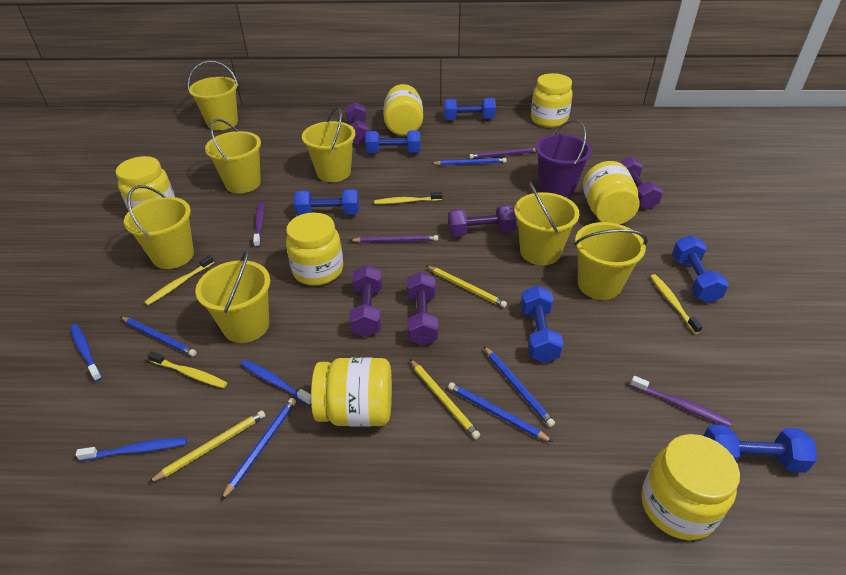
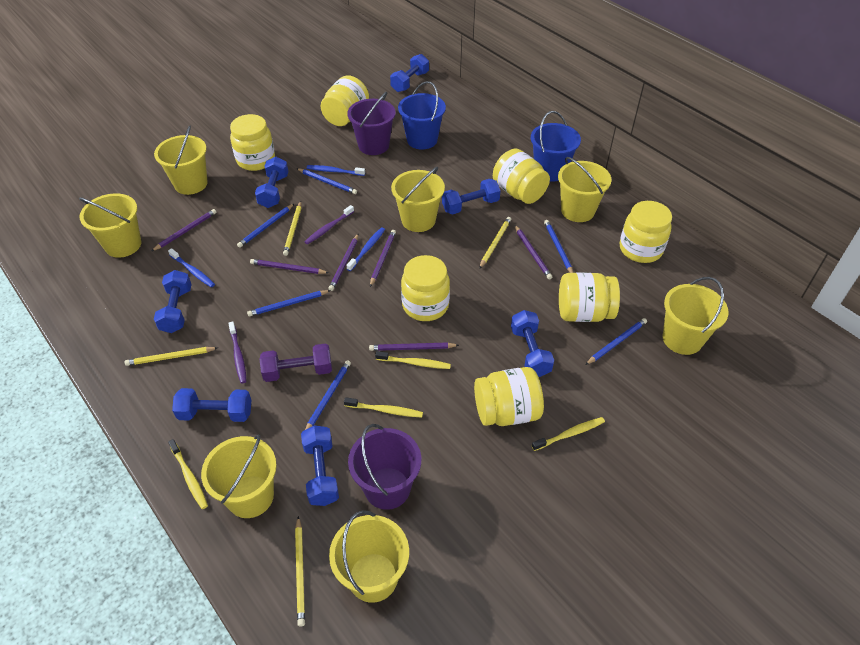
blue bucket: 0 -> 2
blue dumbbell: 6 -> 7
blue pencil: 5 -> 6
purple bucket: 1 -> 2
purple dumbbell: 5 -> 1
purple pencil: 2 -> 6
yellow pencil: 3 -> 4

